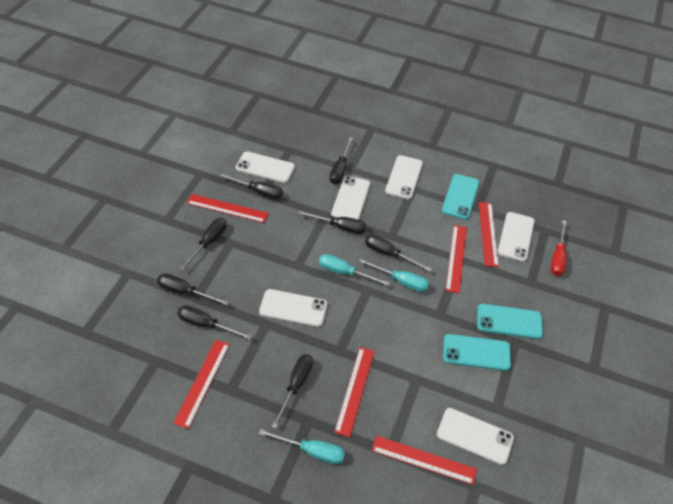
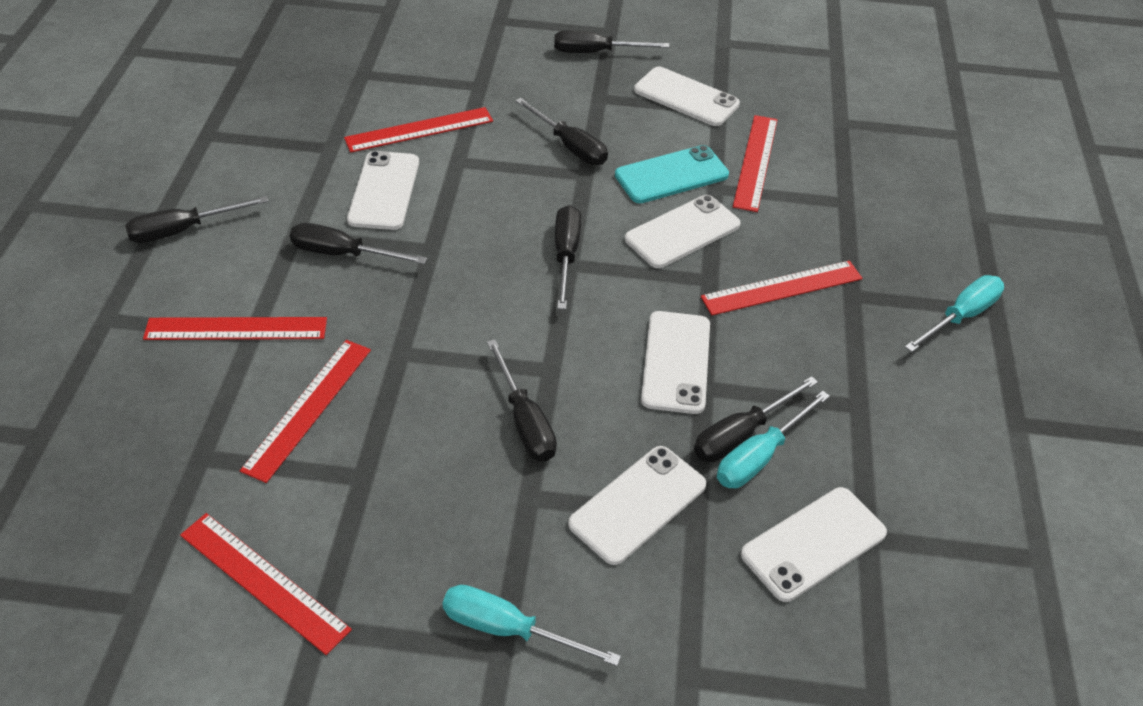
black screwdriver: 8 -> 7
red screwdriver: 1 -> 0
turquoise phone: 3 -> 1

